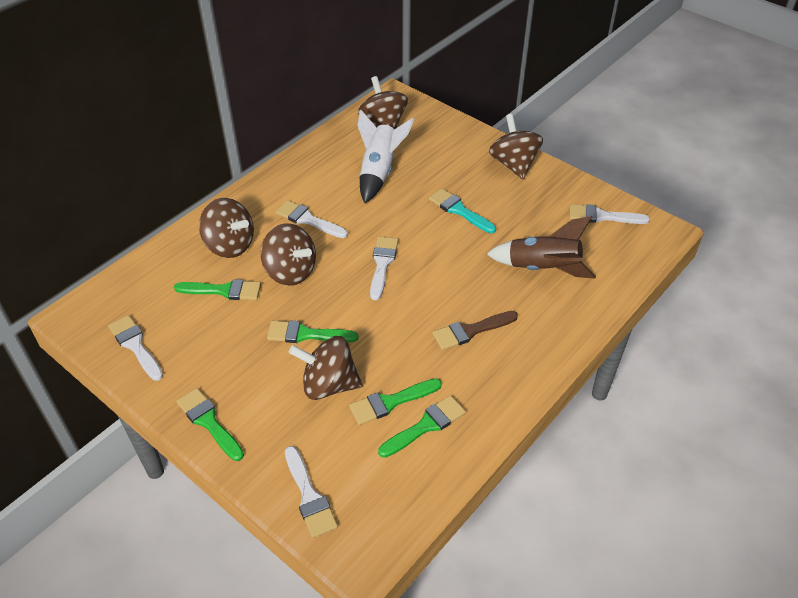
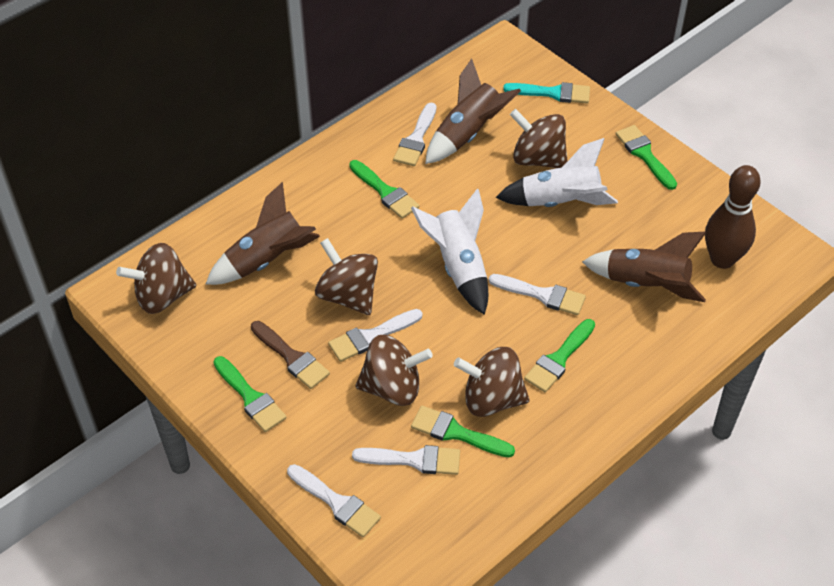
brown bowling pin: 0 -> 1
brown rocket: 1 -> 3
white rocket: 1 -> 2

